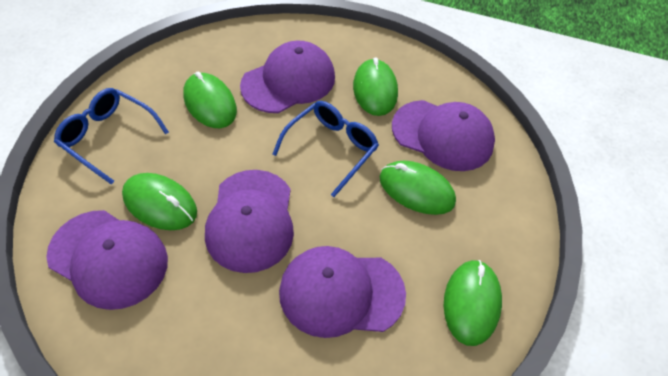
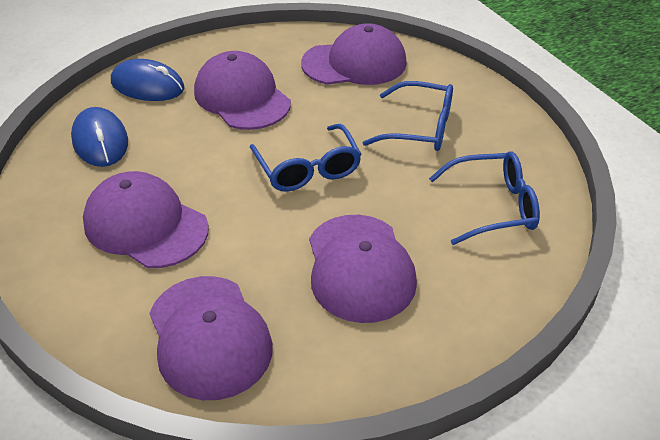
blue glasses: 2 -> 3
blue mouse: 0 -> 2
green mouse: 5 -> 0

